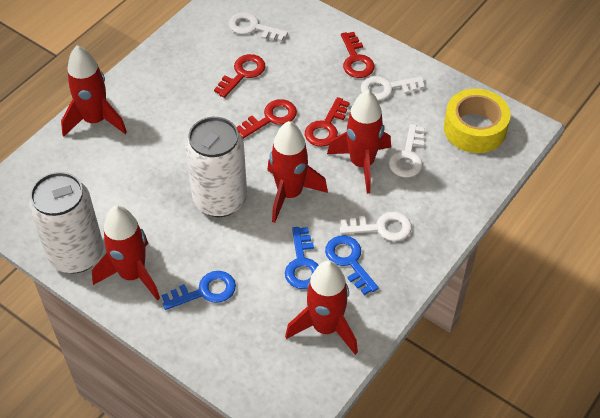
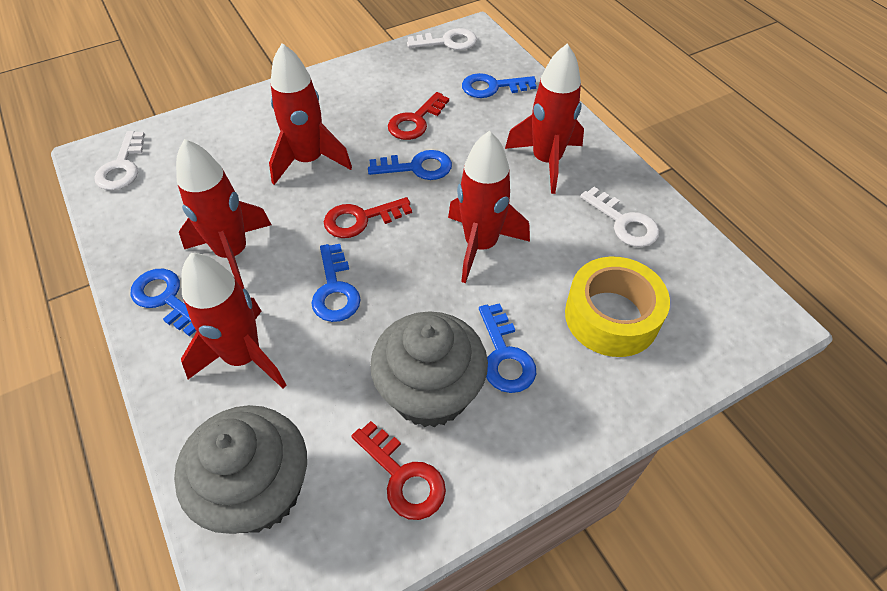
blue key: 3 -> 5
grey cupcake: 0 -> 2
red key: 4 -> 3
white can: 2 -> 0
white key: 4 -> 3

